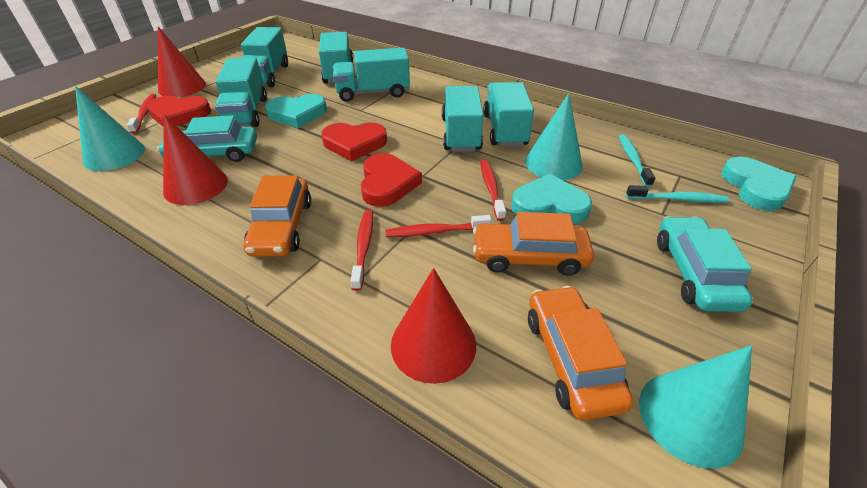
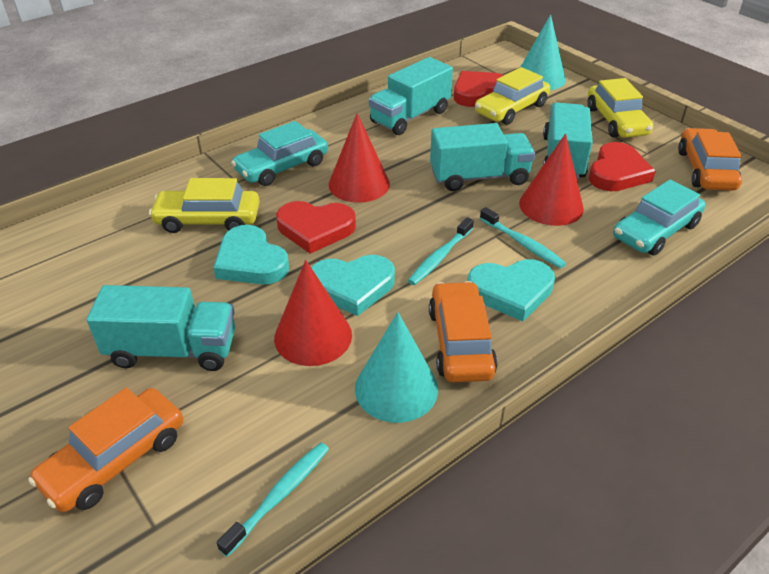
red toothbrush: 4 -> 0
turquoise cone: 3 -> 2
turquoise toothbrush: 2 -> 3
turquoise truck: 6 -> 4
yellow car: 0 -> 3

